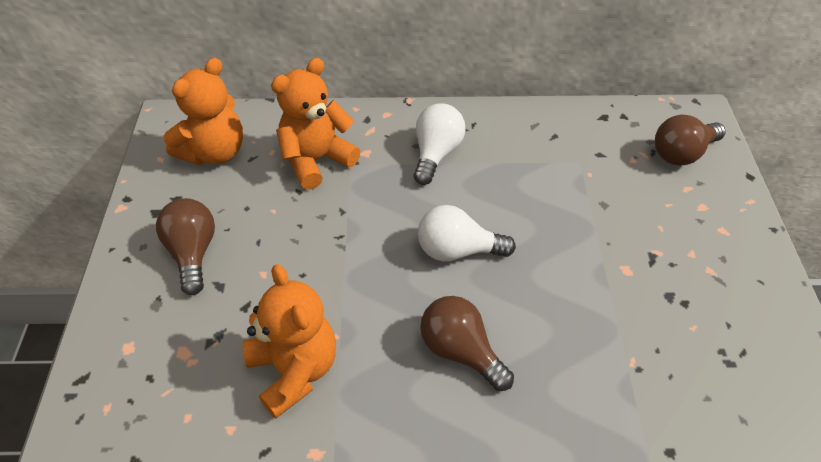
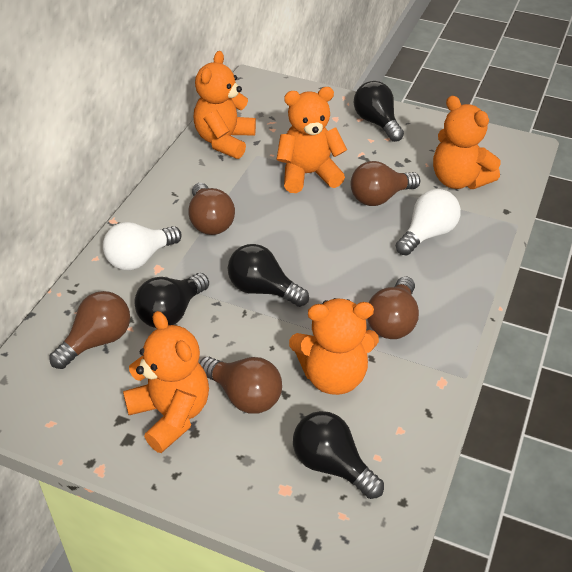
black light bulb: 0 -> 4
brown light bulb: 3 -> 5
orange teddy bear: 3 -> 5

